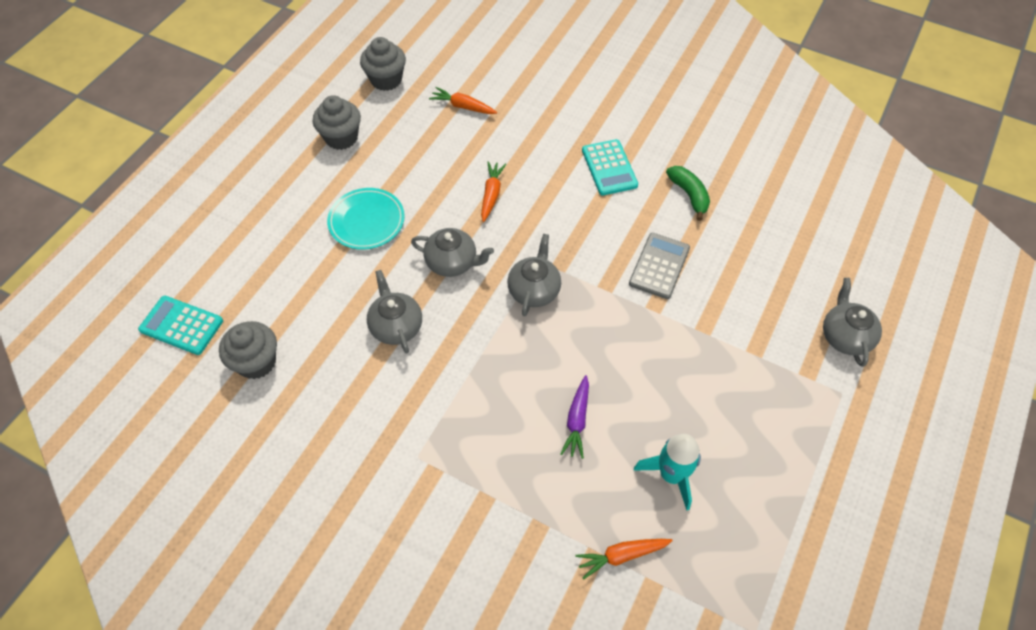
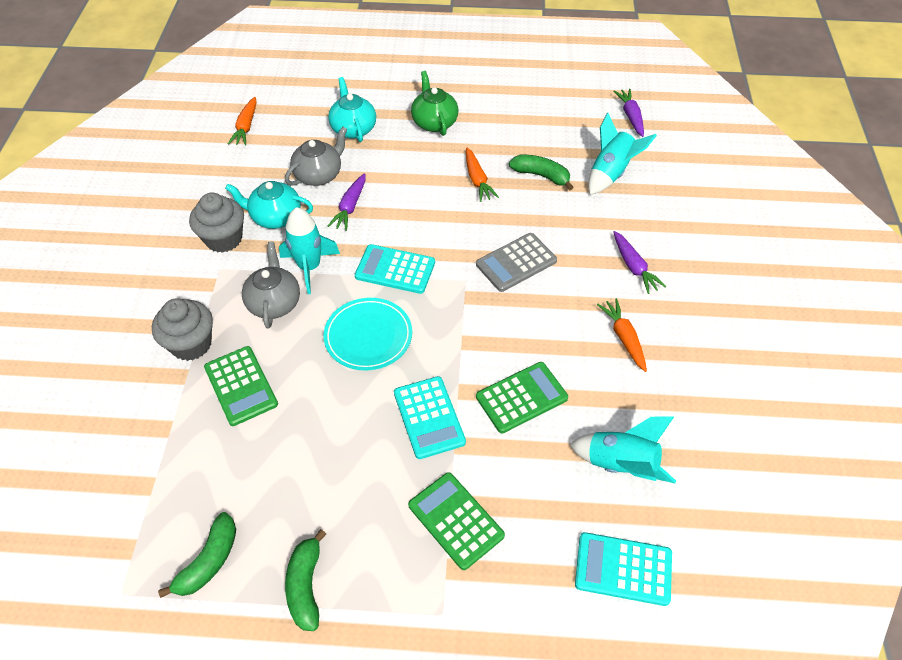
green banana: 1 -> 3
green calculator: 0 -> 3
green teapot: 0 -> 1
grey cupcake: 3 -> 2
grey teapot: 4 -> 2
purple carrot: 1 -> 3
turquoise calculator: 2 -> 3
turquoise rocket: 1 -> 3
turquoise teapot: 0 -> 2

